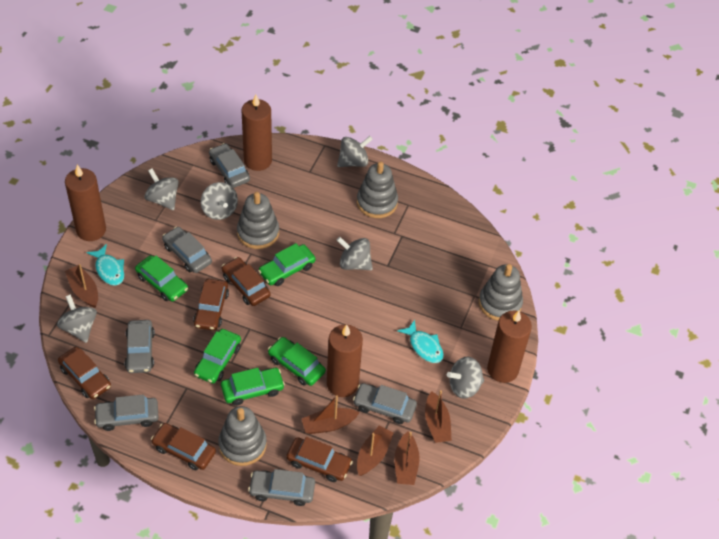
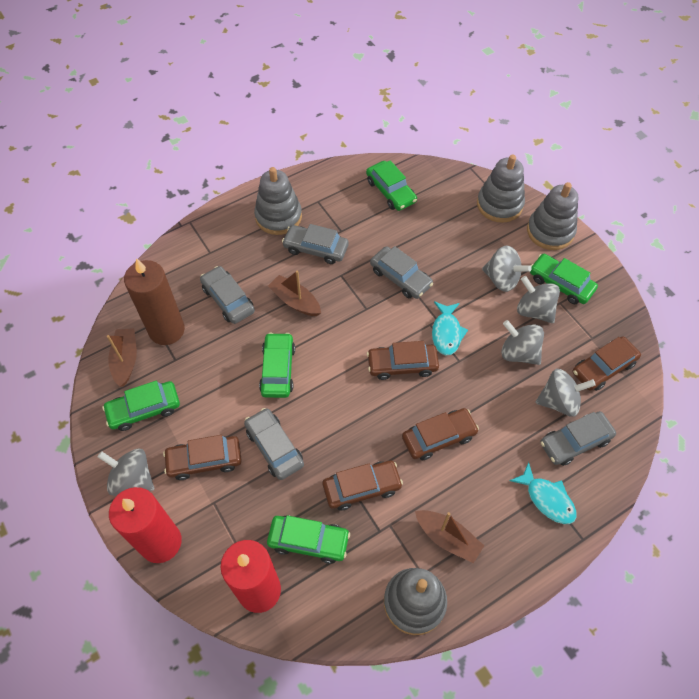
brown boat: 5 -> 3
brown candle: 4 -> 1
grey car: 6 -> 5
grey spinning top: 6 -> 5
red candle: 0 -> 2

